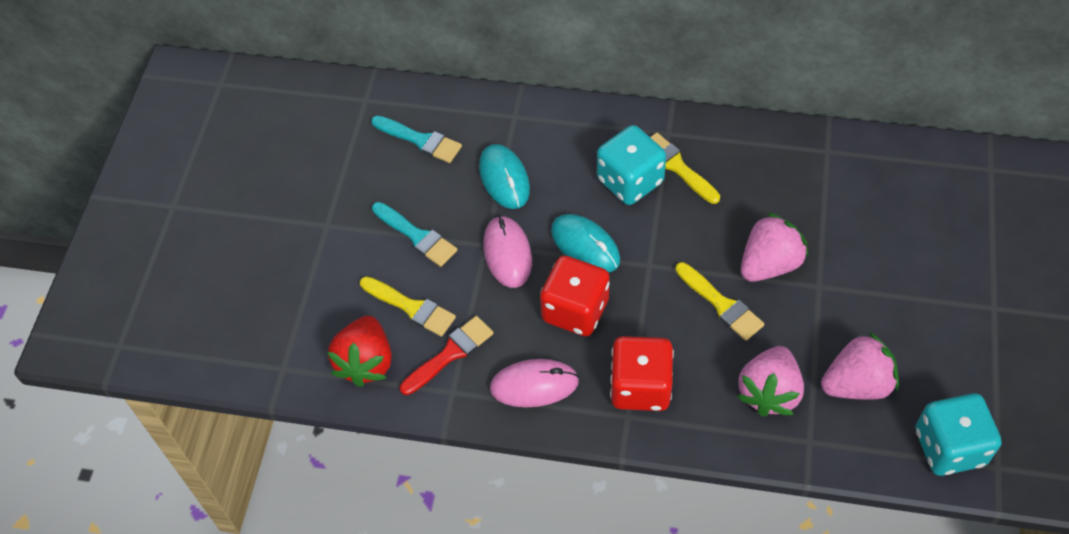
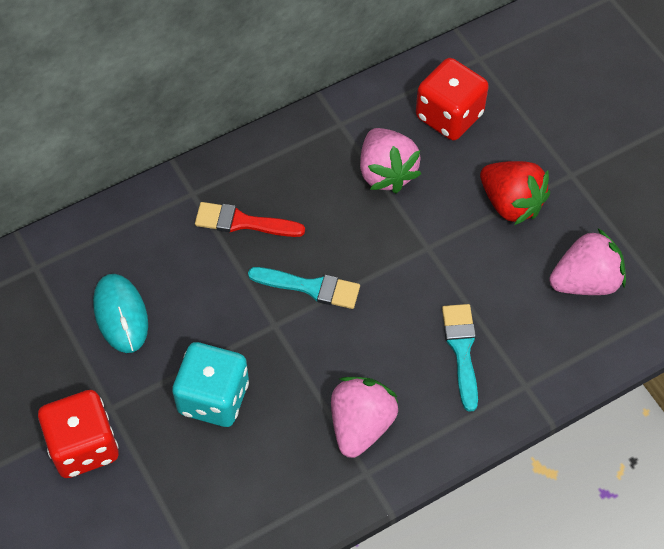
pink mouse: 2 -> 0
turquoise dice: 2 -> 1
turquoise mouse: 2 -> 1
yellow brush: 3 -> 0

